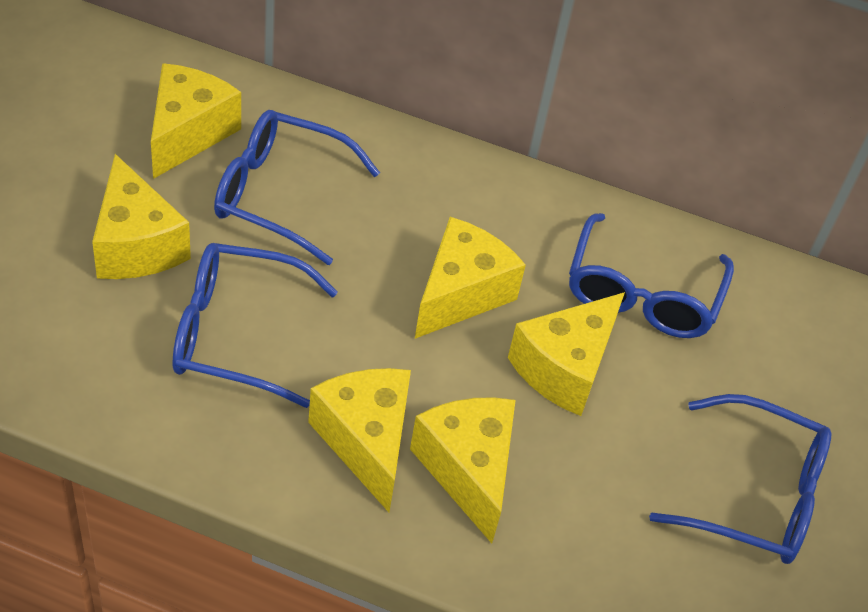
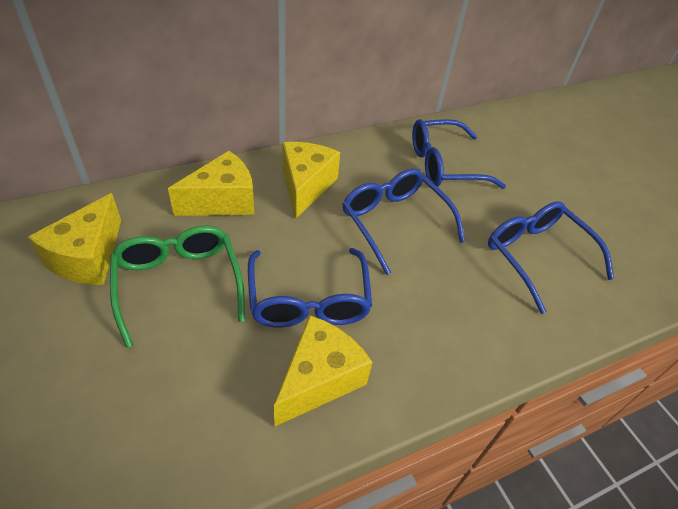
green glasses: 0 -> 1
yellow cheese: 6 -> 4

